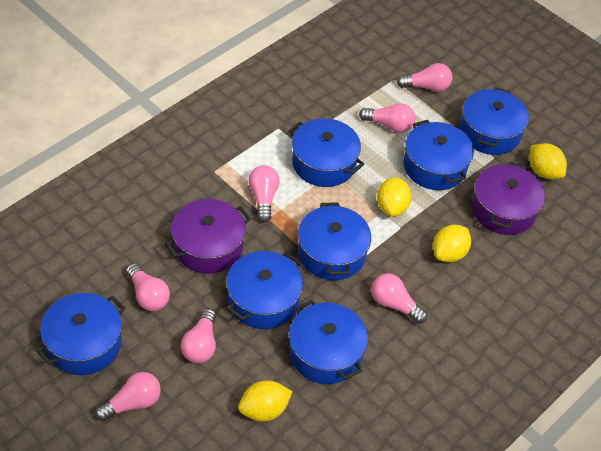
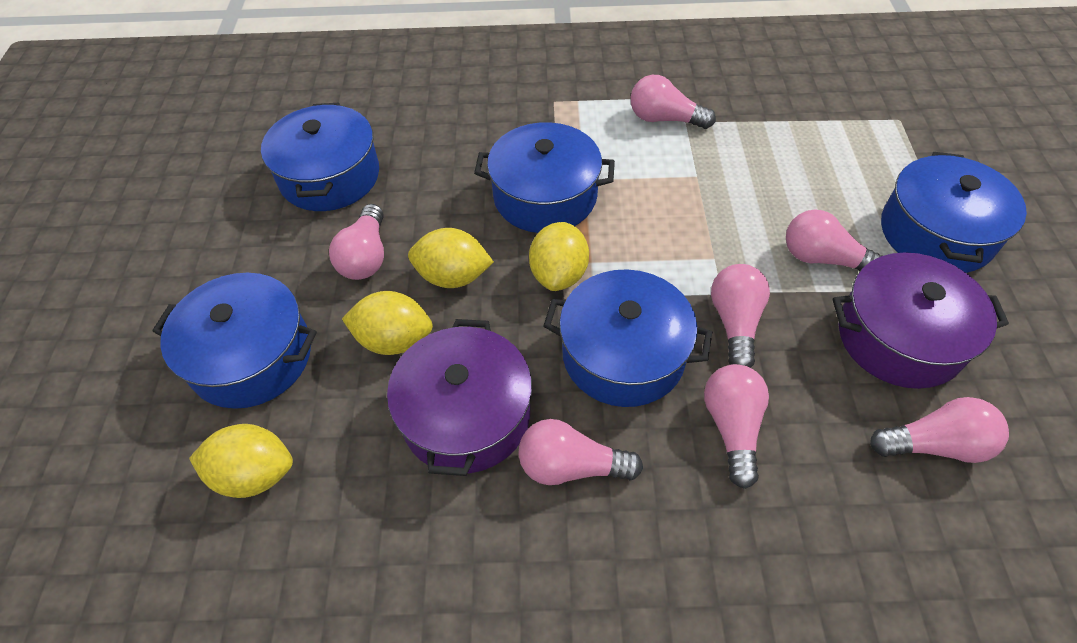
blue pot: 7 -> 5

